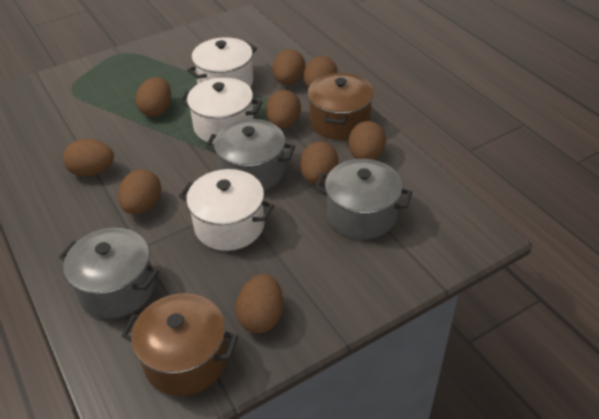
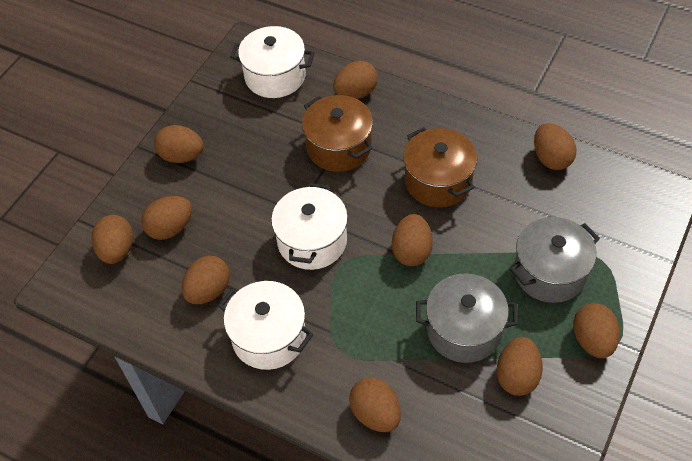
brown egg: 9 -> 10
grey pot: 3 -> 2

